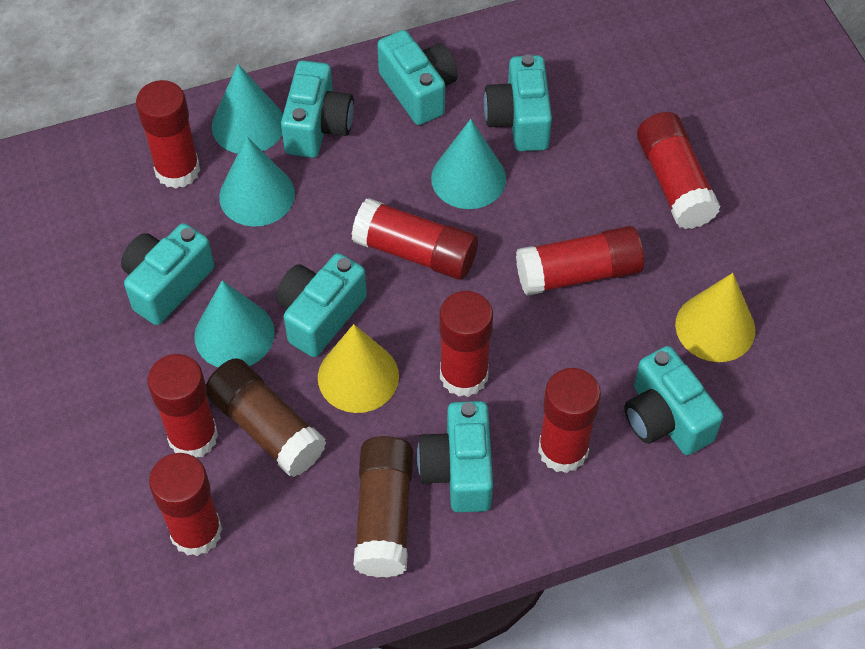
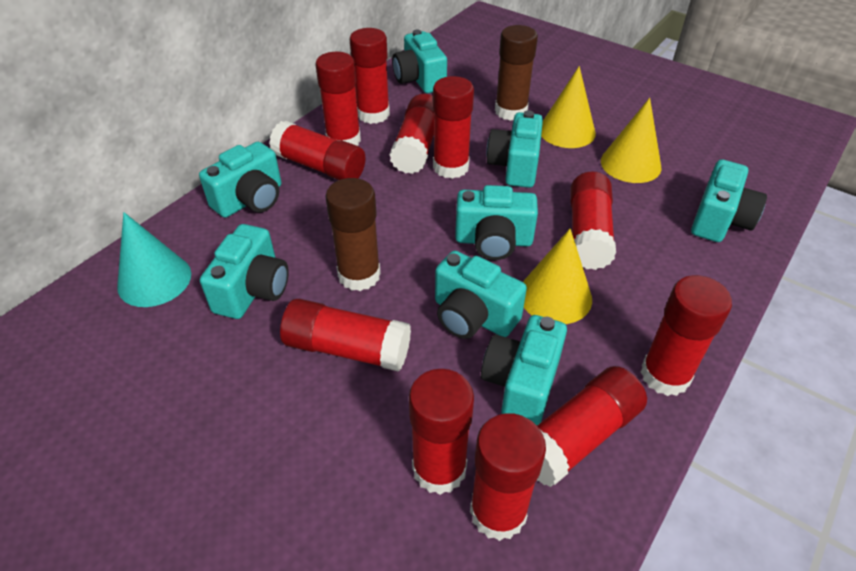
red glue stick: 8 -> 11
turquoise camera: 7 -> 8
turquoise cone: 4 -> 1
yellow cone: 2 -> 3

